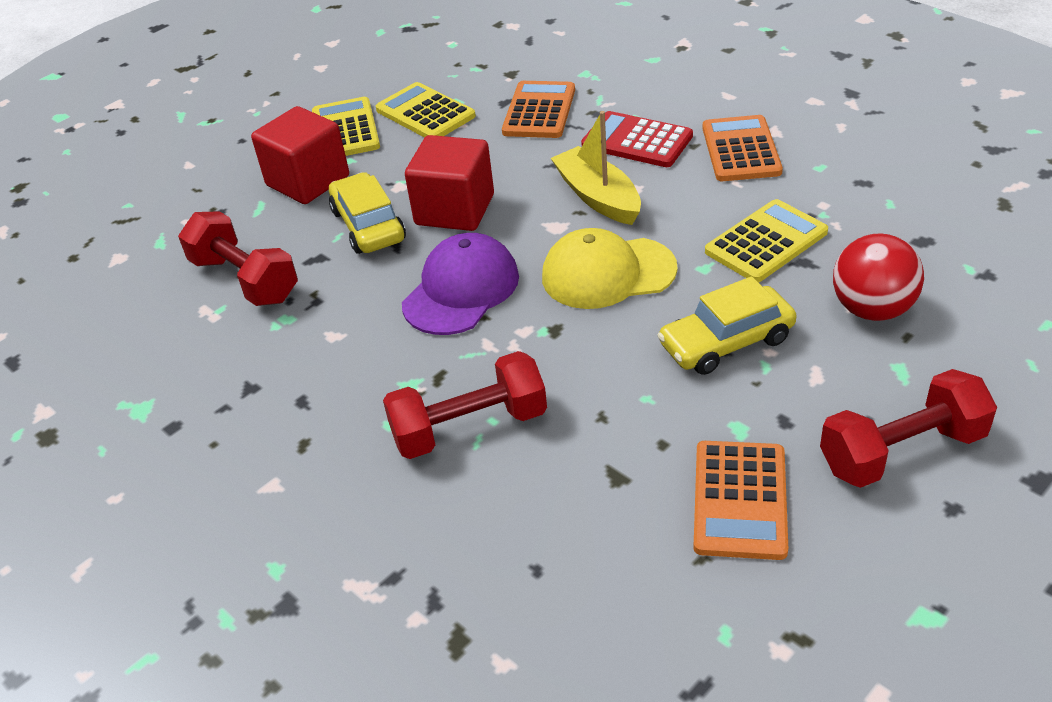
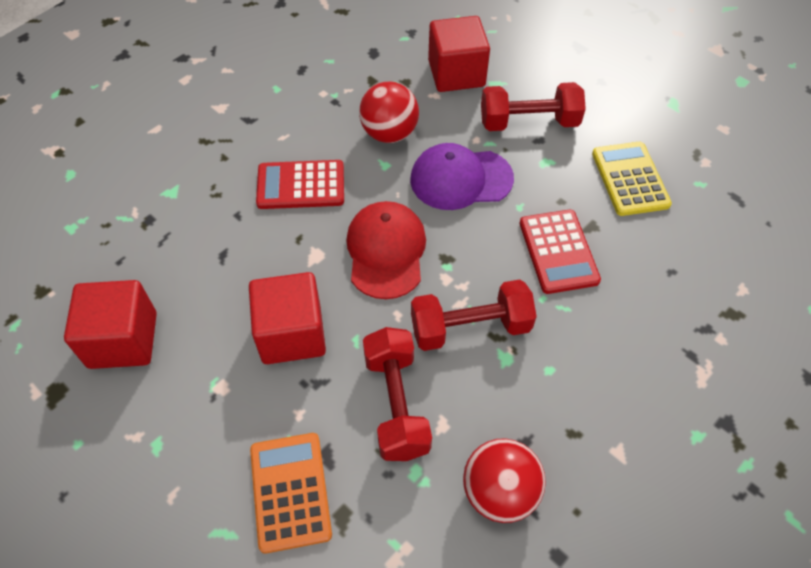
orange calculator: 3 -> 1
red ball: 1 -> 2
red calculator: 1 -> 2
red cap: 0 -> 1
red cube: 2 -> 3
yellow boat: 1 -> 0
yellow calculator: 3 -> 1
yellow cap: 1 -> 0
yellow car: 2 -> 0

